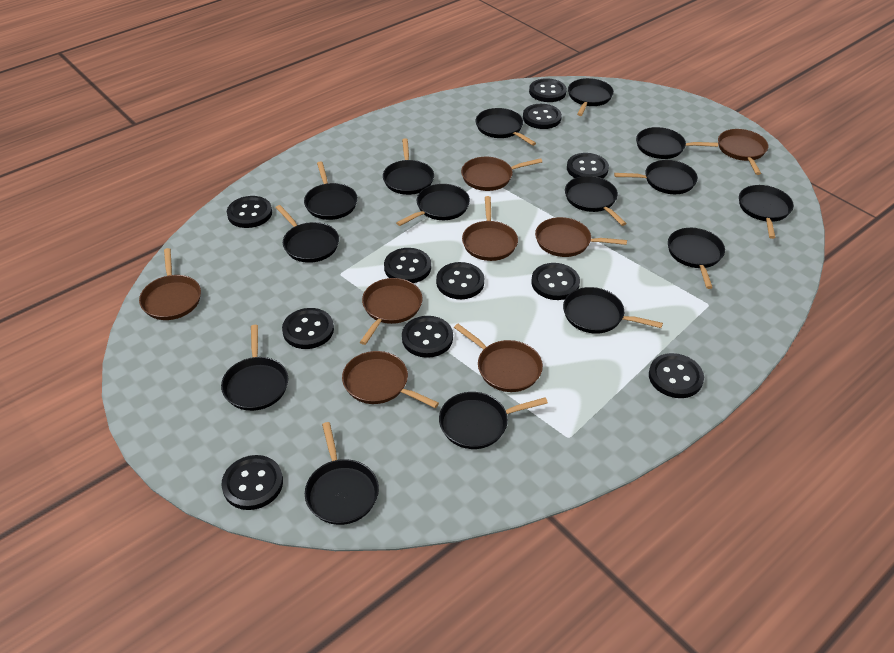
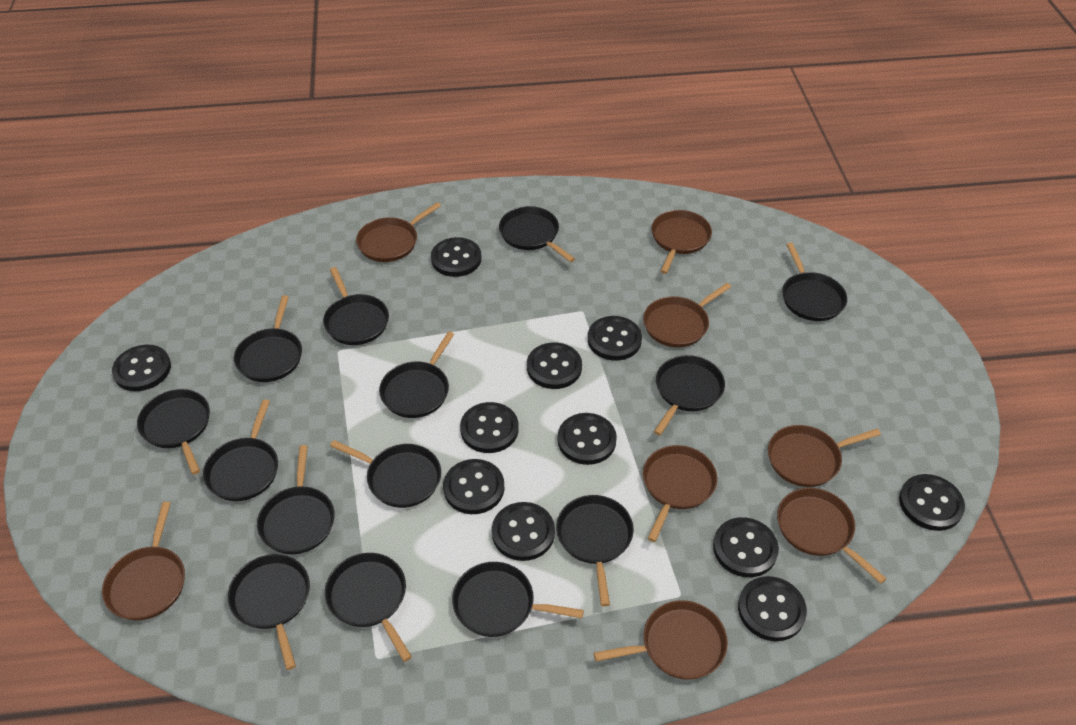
black pan: 15 -> 14

